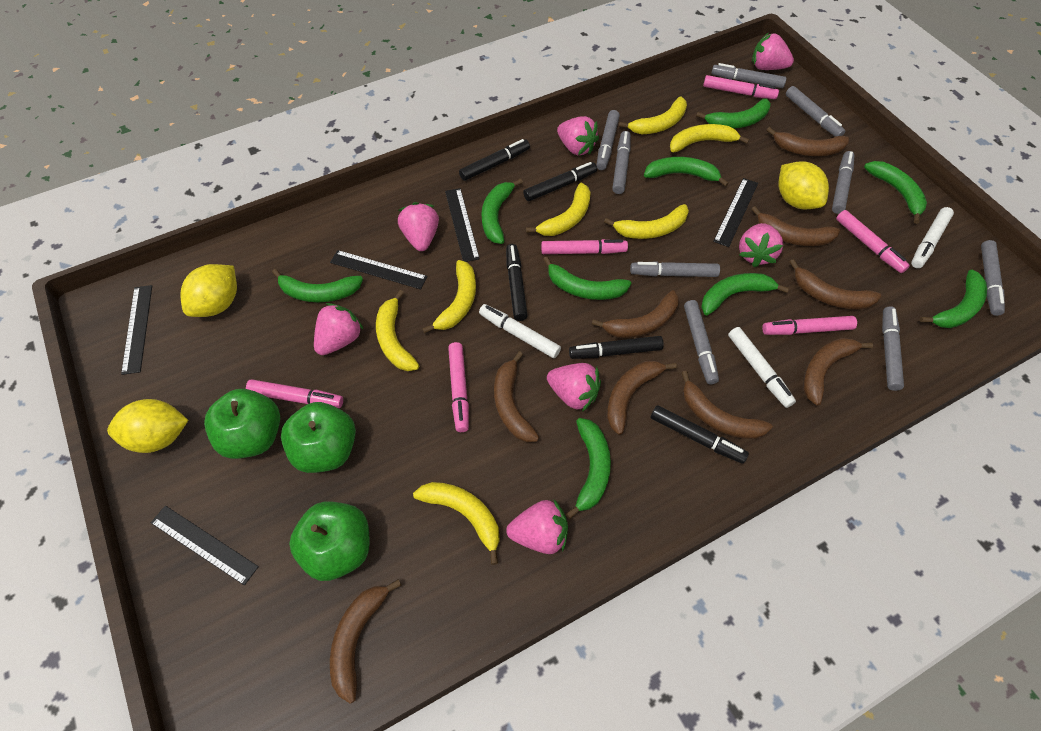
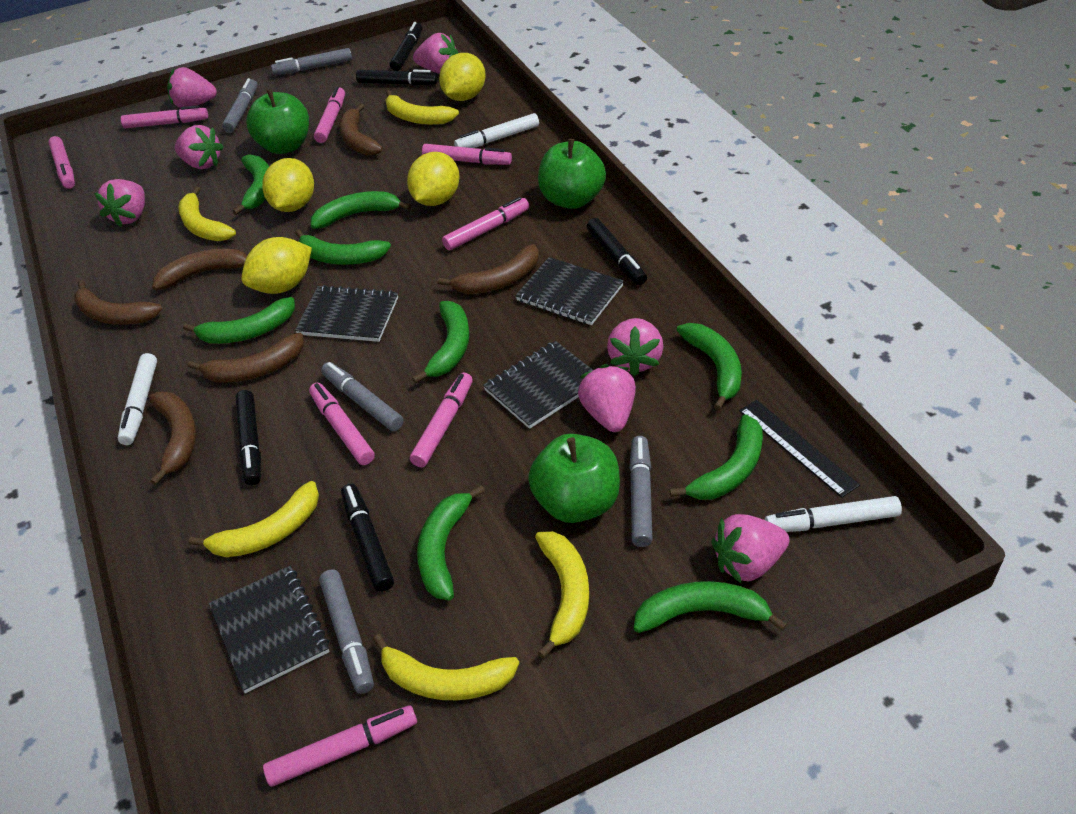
black notebook: 0 -> 4
black ruler: 5 -> 1
brown banana: 9 -> 6
grey marker: 9 -> 5
pink marker: 6 -> 8
yellow banana: 7 -> 5
yellow lemon: 3 -> 4

